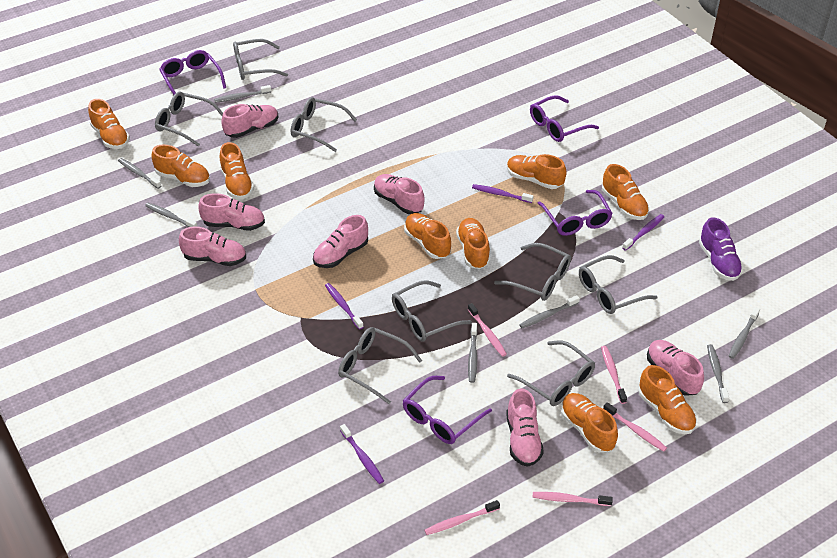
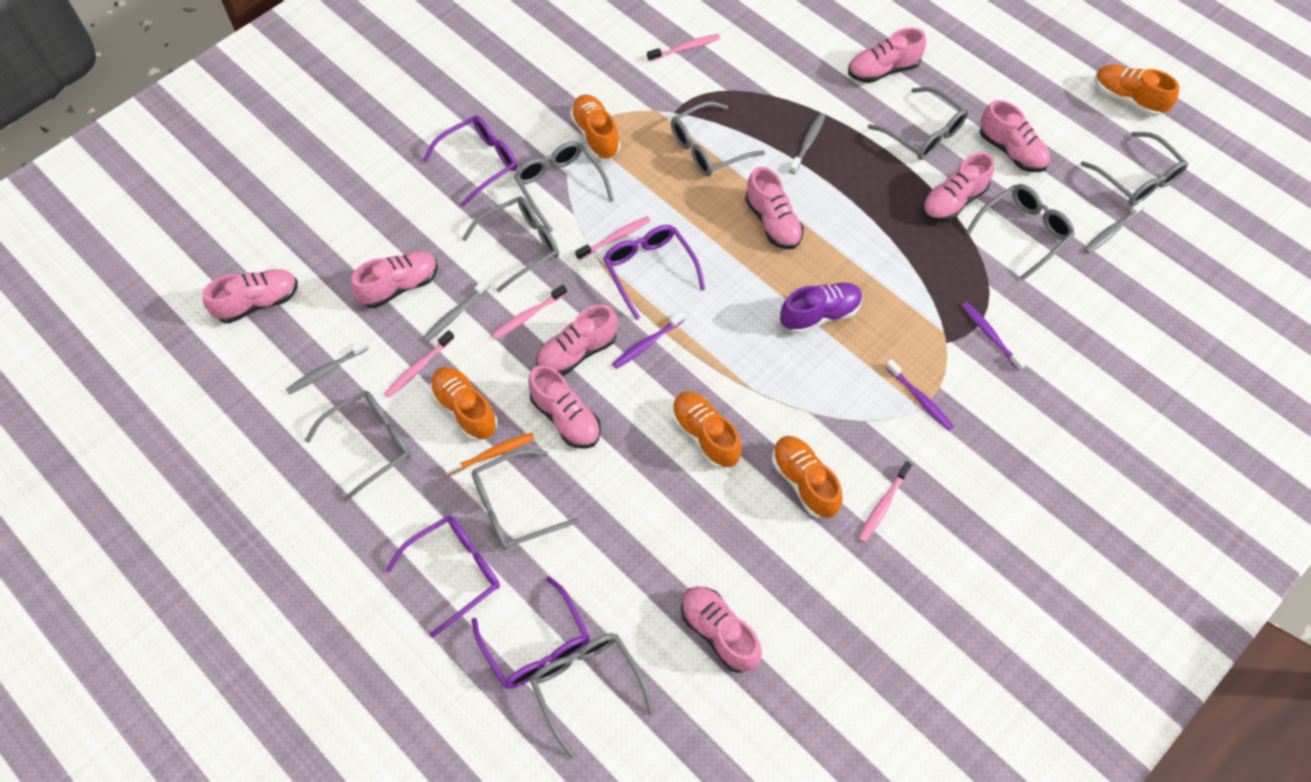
grey glasses: 8 -> 9
grey toothbrush: 7 -> 4
orange shoe: 9 -> 5
orange toothbrush: 0 -> 1
pink shoe: 7 -> 9
purple toothbrush: 4 -> 3

